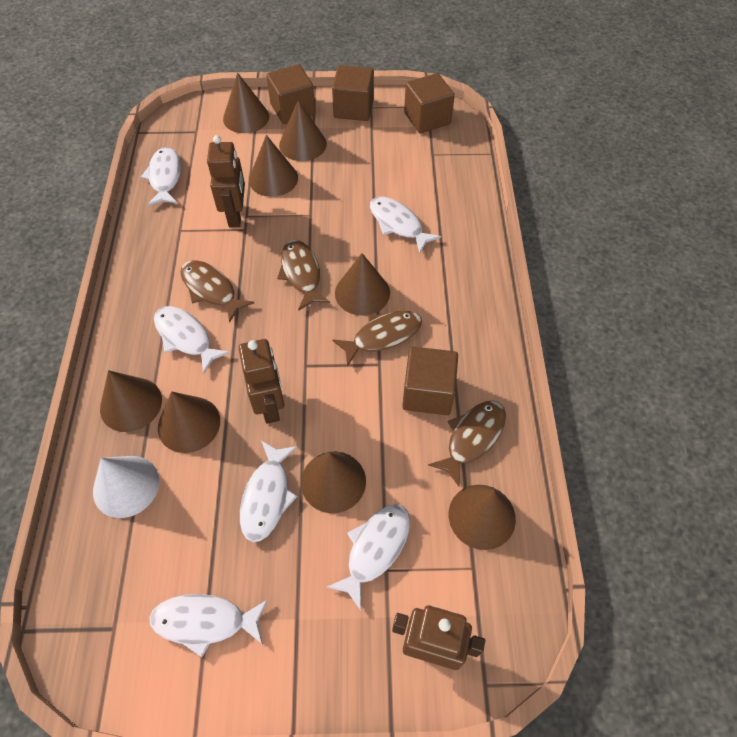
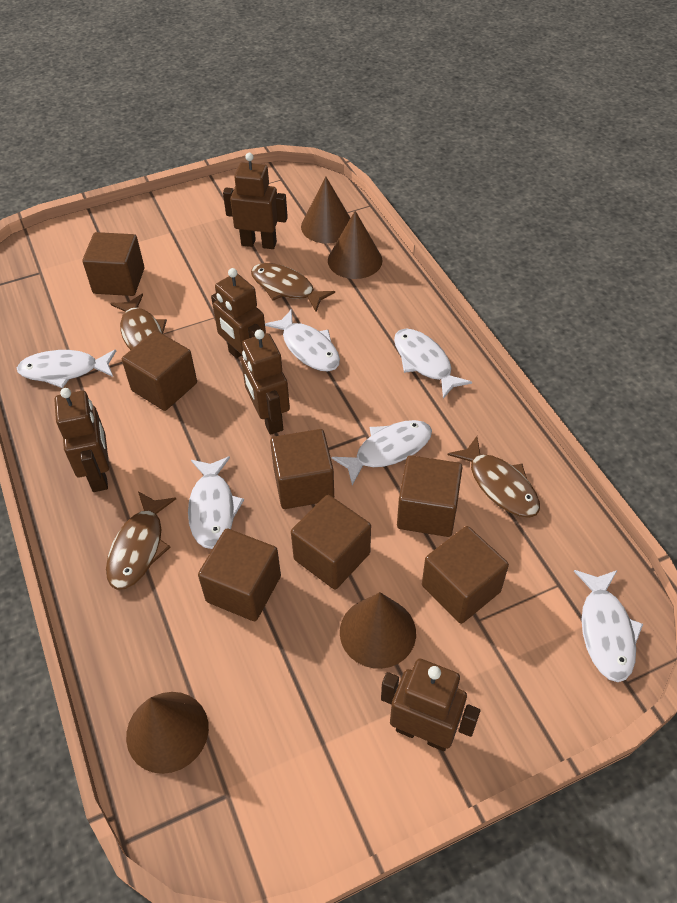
brown cone: 8 -> 4
brown cube: 4 -> 7
brown robot: 3 -> 5
white cone: 1 -> 0

